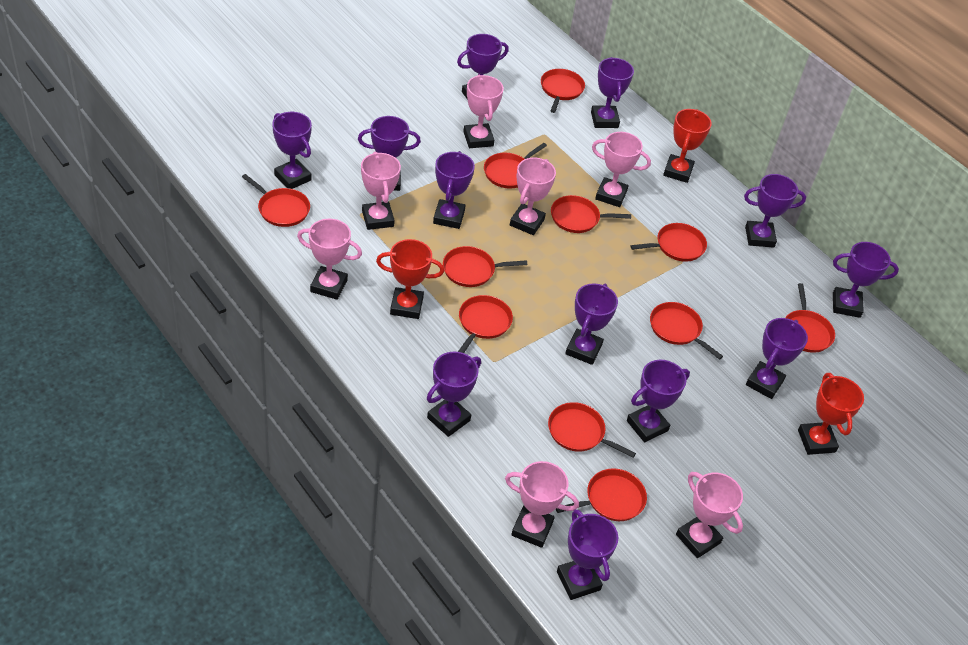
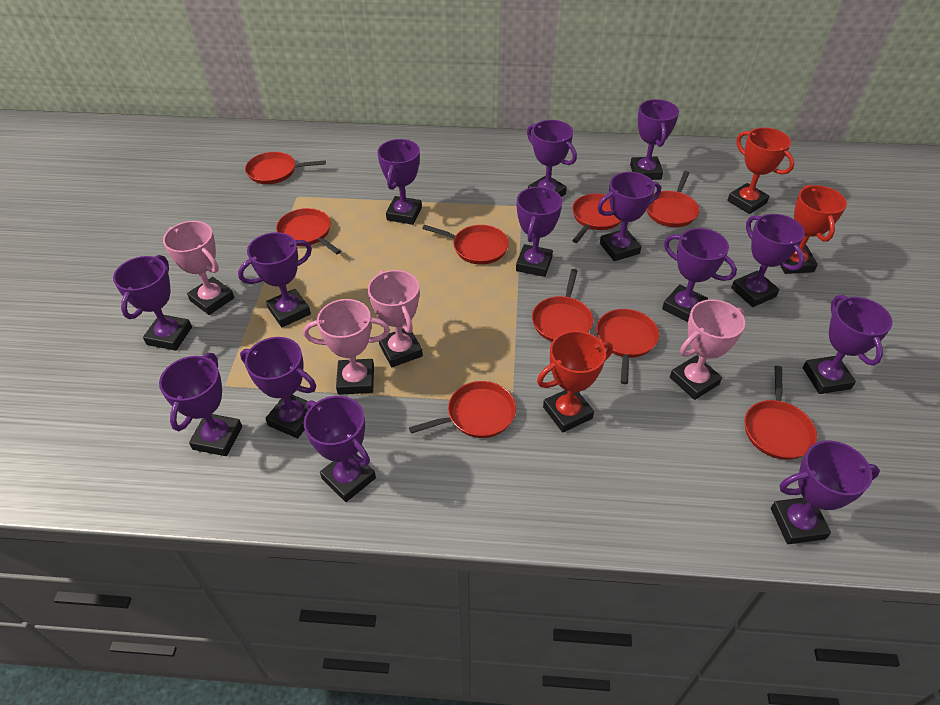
pink trophy: 7 -> 4
purple trophy: 12 -> 14
red pan: 11 -> 9

